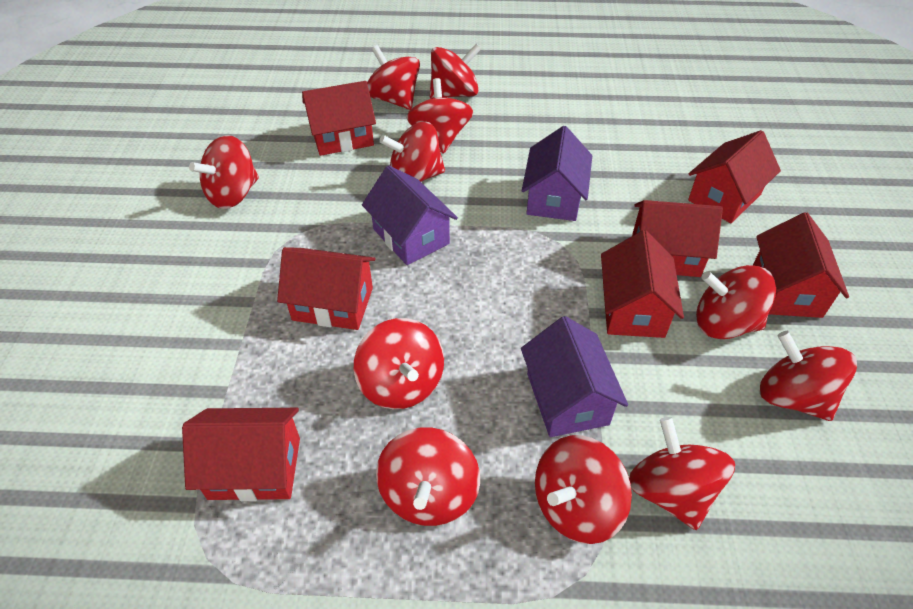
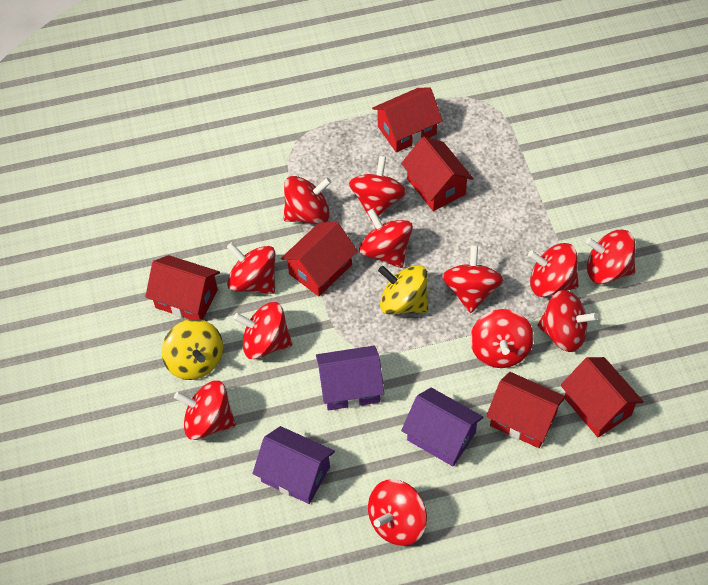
red house: 7 -> 6
red spinning top: 11 -> 12
yellow spinning top: 0 -> 2

